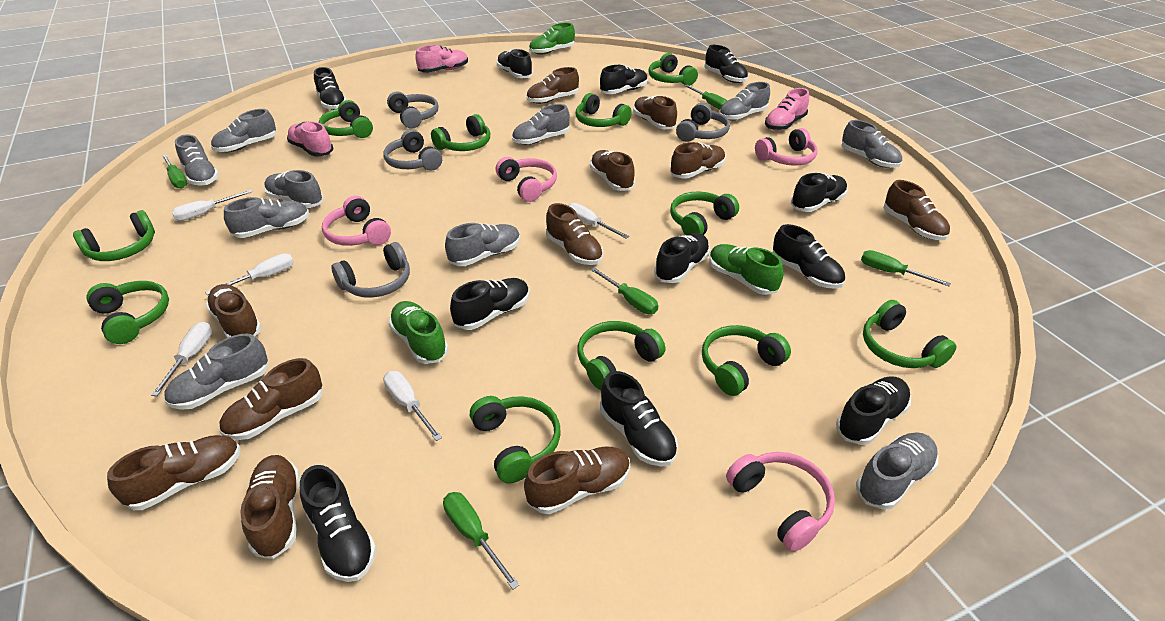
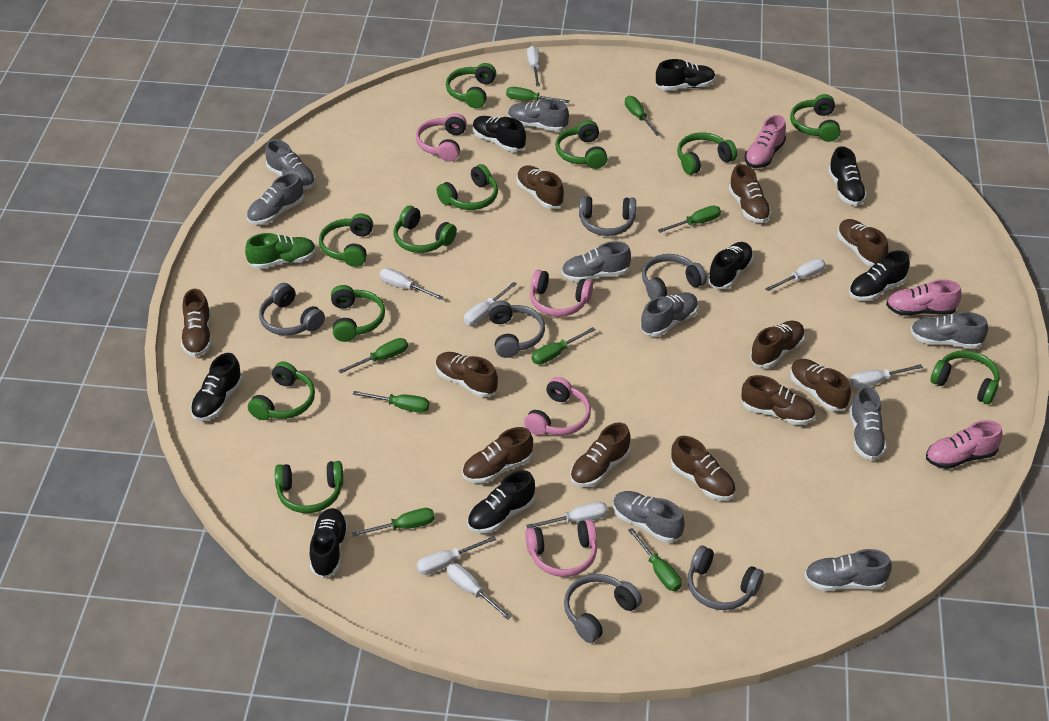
black shoe: 11 -> 8
green screwdriver: 5 -> 8
green shoe: 3 -> 1
grey headphones: 4 -> 6
grey shoe: 10 -> 9
white screwdriver: 5 -> 8

